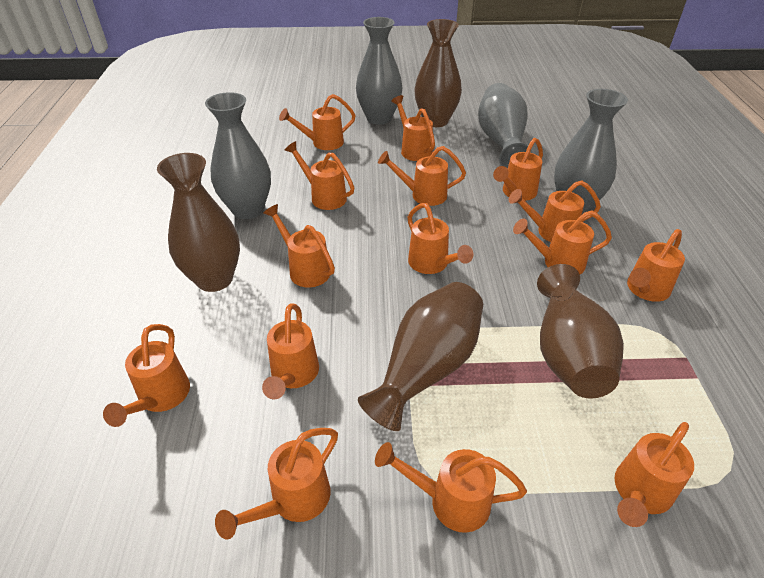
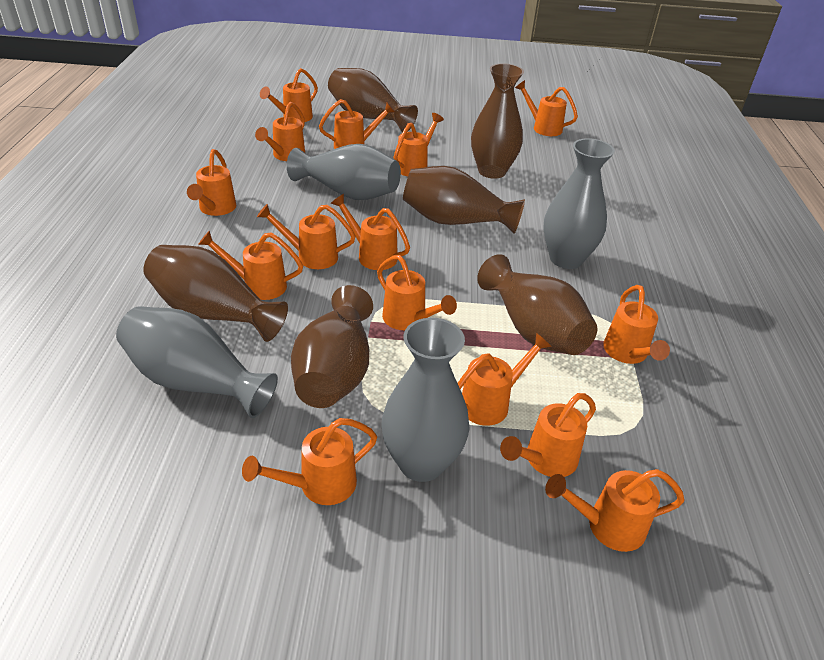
brown vase: 4 -> 6

